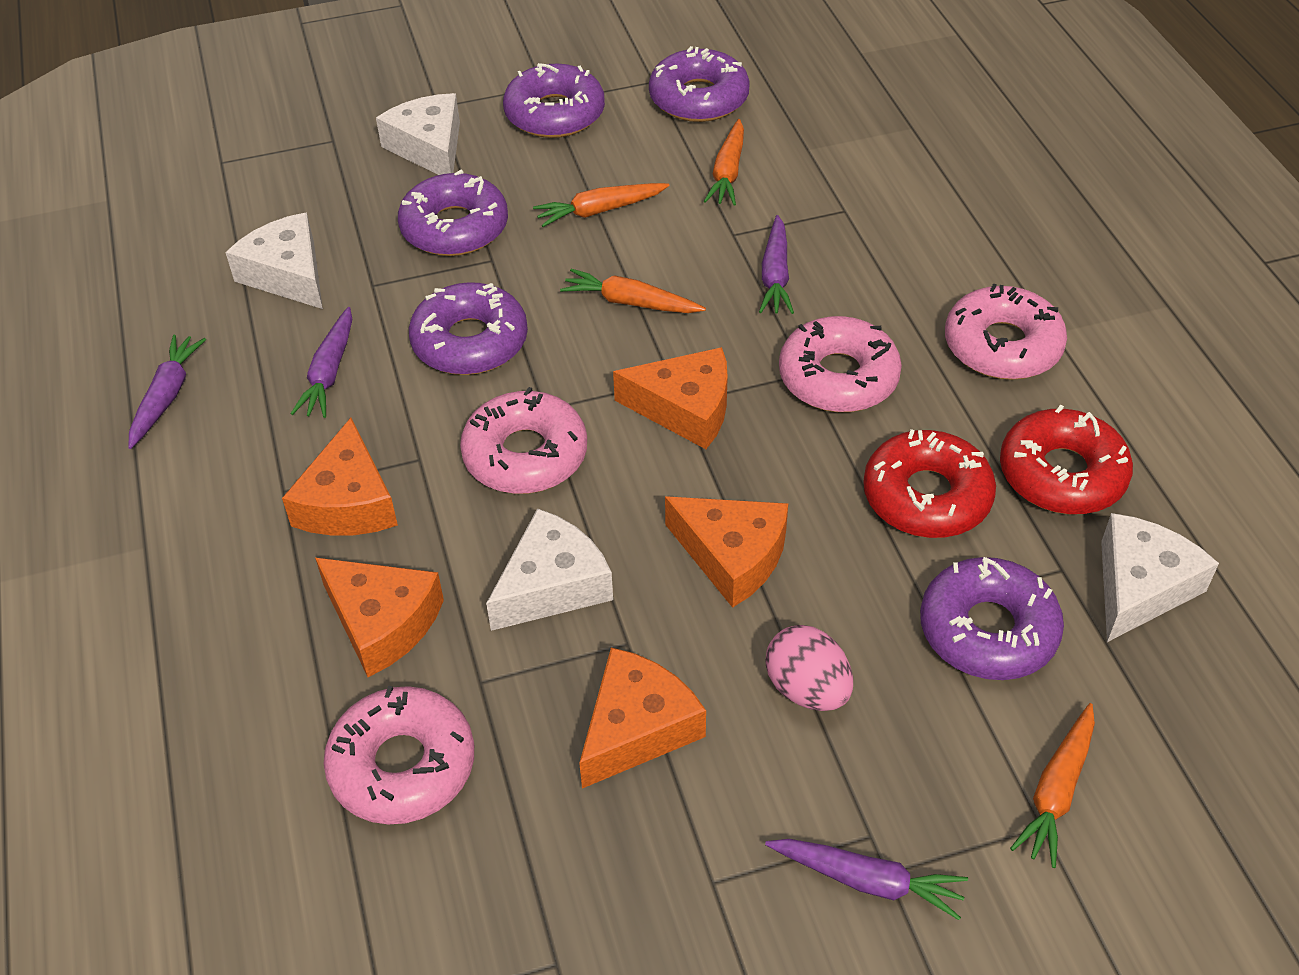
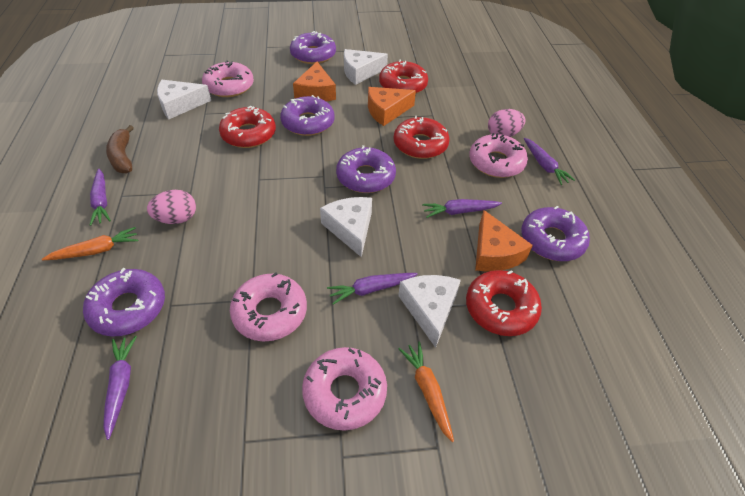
brown banana: 0 -> 1
orange carrot: 4 -> 2
orange cheese: 5 -> 3
pink egg: 1 -> 2
purple carrot: 4 -> 5
red donut: 2 -> 4

